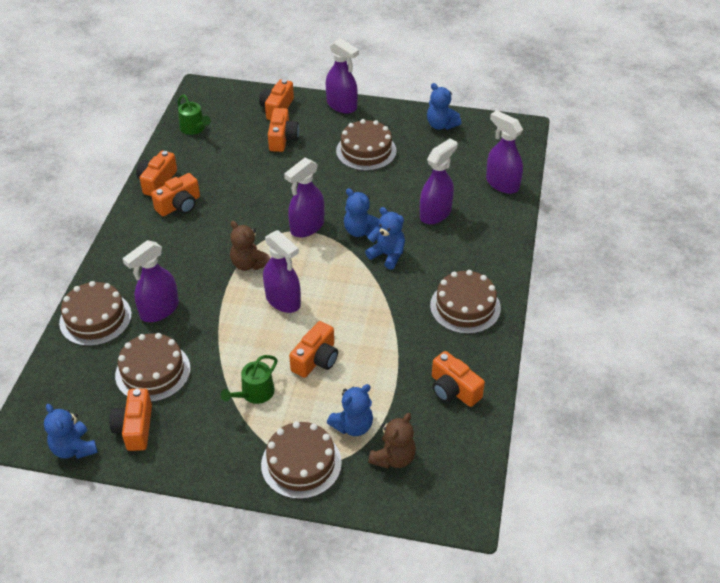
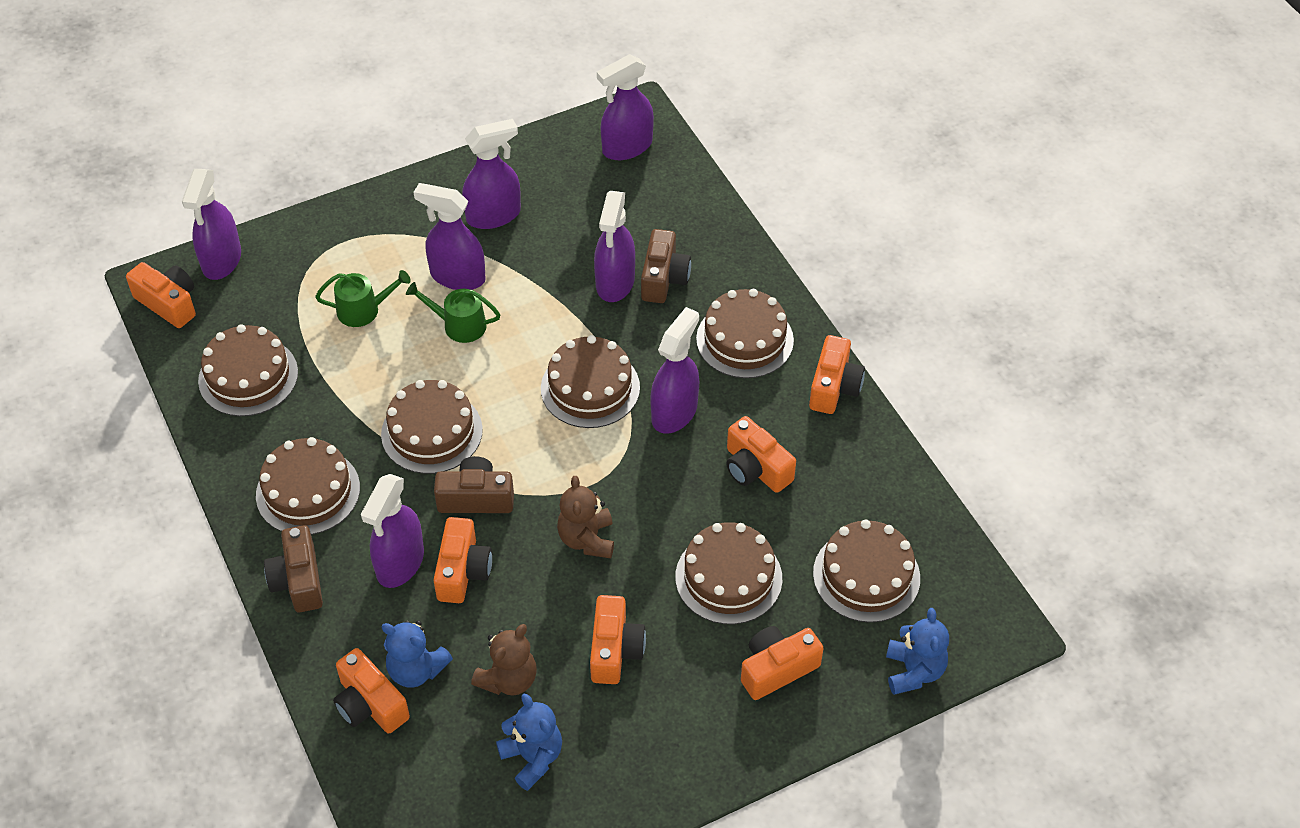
blue teddy bear: 5 -> 3
brown cake: 5 -> 7
brown camera: 0 -> 3
purple spray bottle: 6 -> 7

